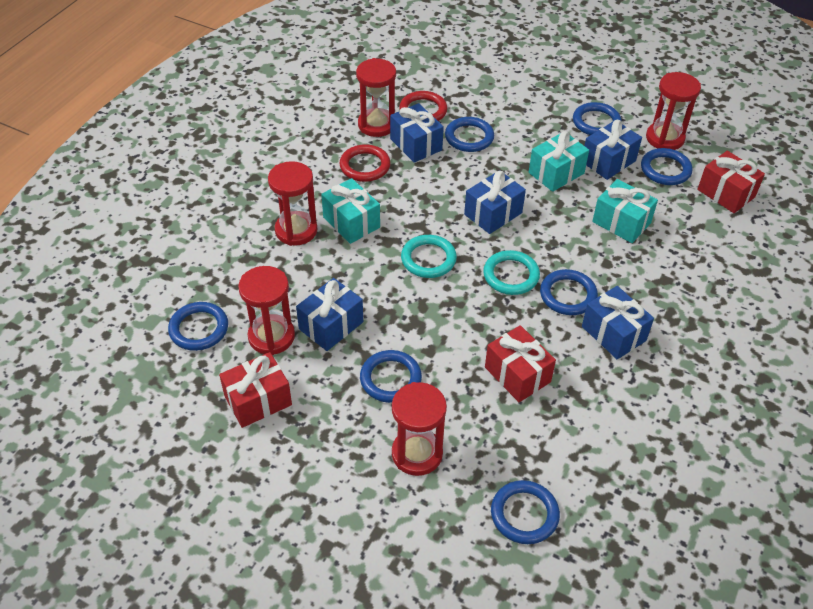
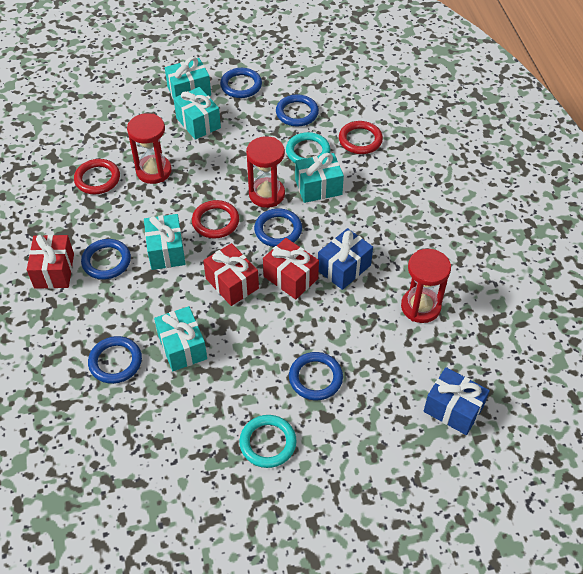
blue gift: 5 -> 2
blue ring: 7 -> 6
red hourglass: 5 -> 3
red ring: 2 -> 3
turquoise gift: 3 -> 5

